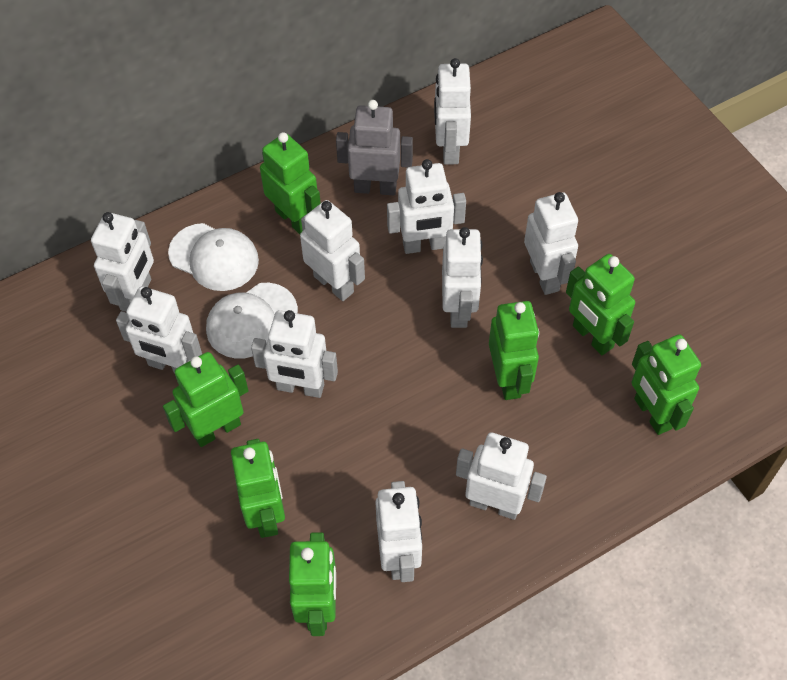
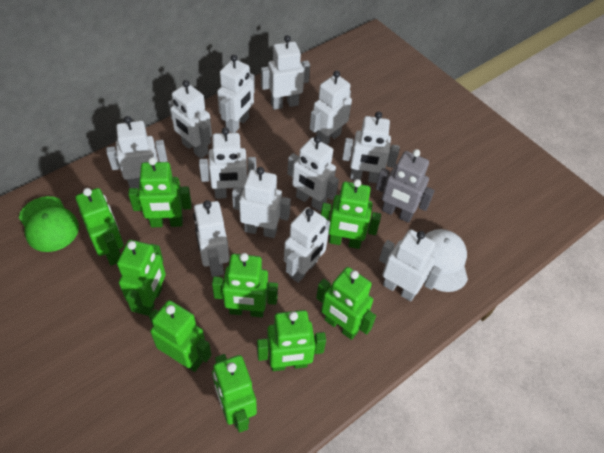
green cap: 0 -> 1
green robot: 7 -> 9
white cap: 2 -> 1
white robot: 10 -> 12

